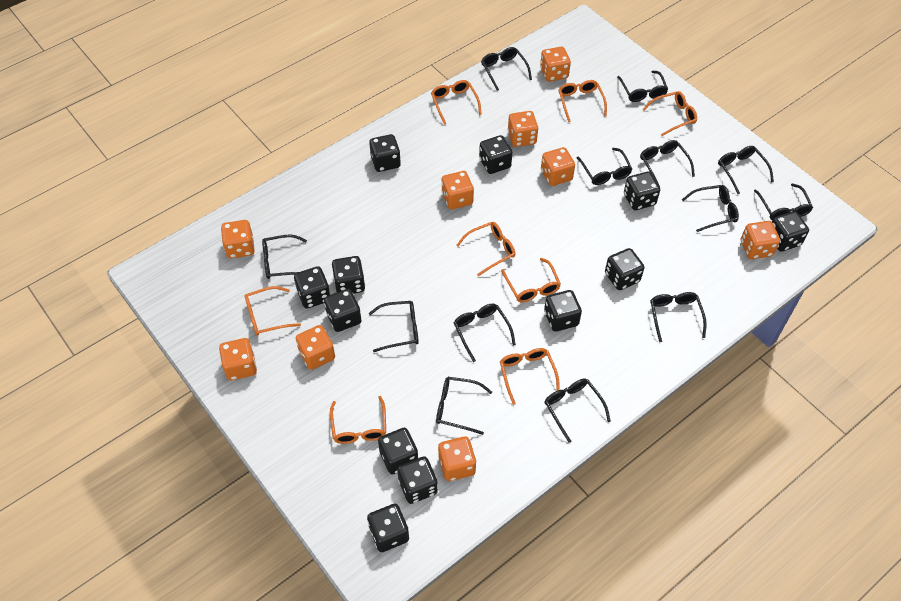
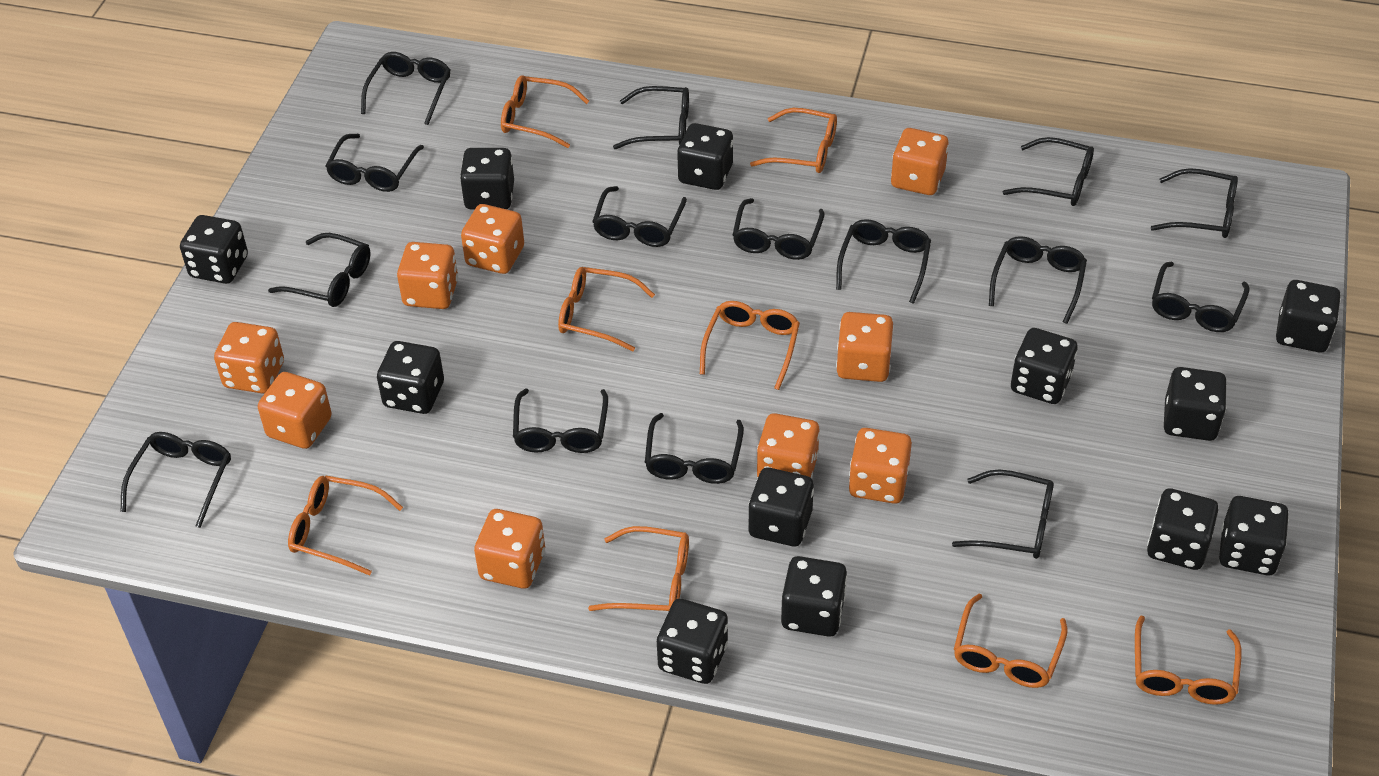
black glasses: 13 -> 15

